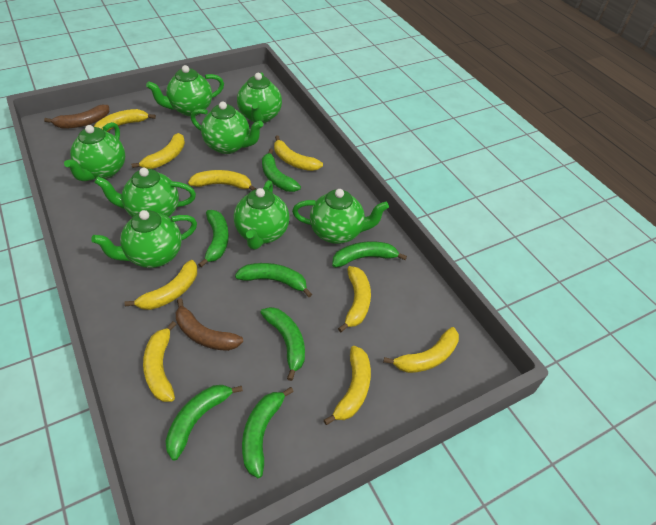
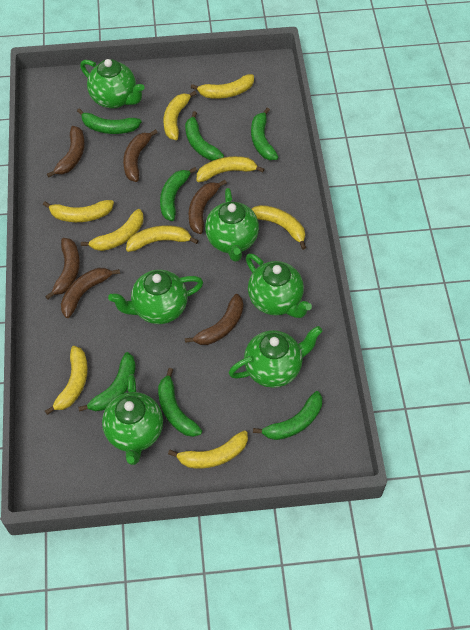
brown banana: 2 -> 6
green teapot: 8 -> 6

